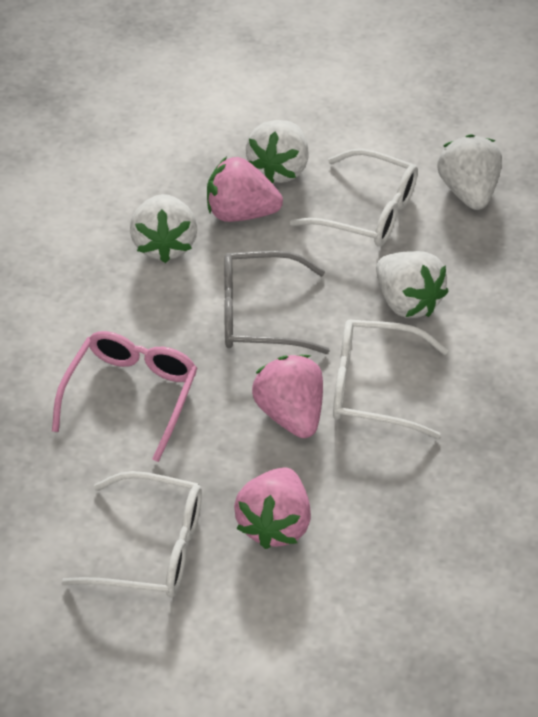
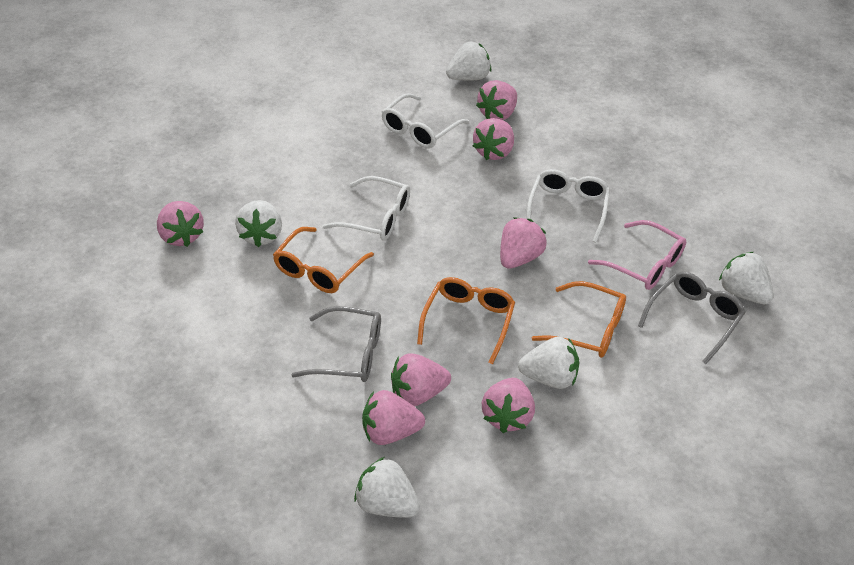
grey glasses: 1 -> 2
orange glasses: 0 -> 3
pink strawberry: 3 -> 7
white strawberry: 4 -> 5

